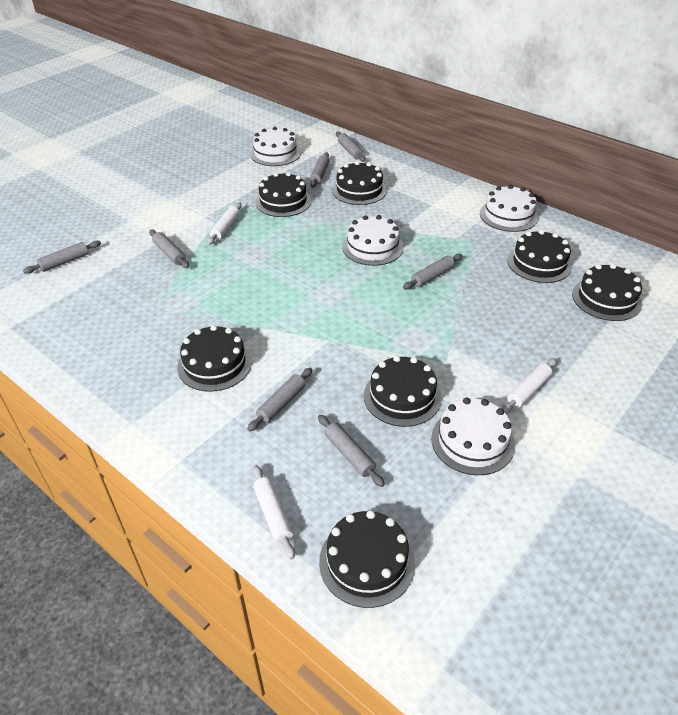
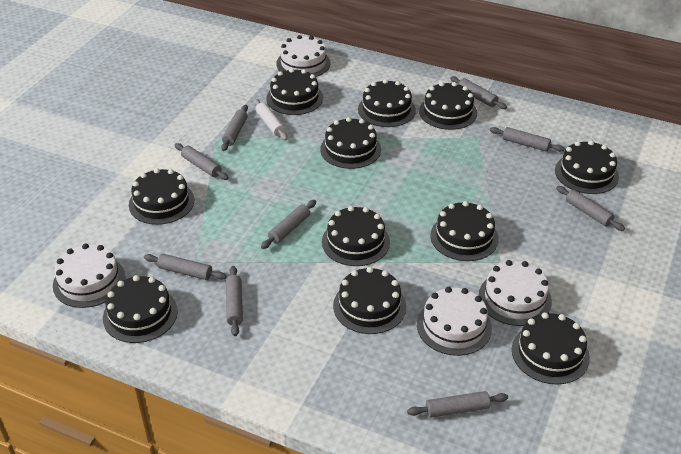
black cake: 7 -> 11
grey rolling pin: 7 -> 9
white rolling pin: 3 -> 1

